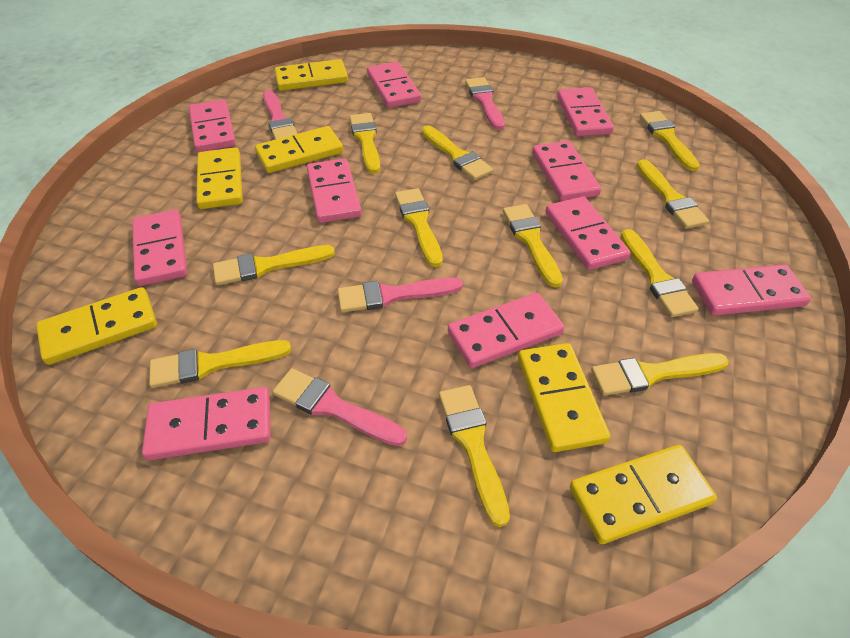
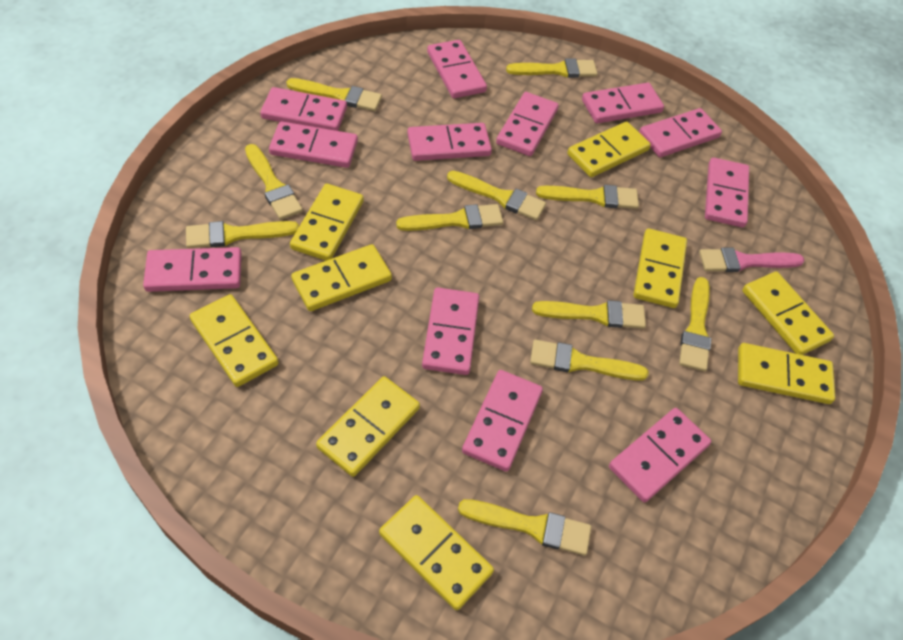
pink brush: 4 -> 1
pink domino: 10 -> 12
yellow domino: 6 -> 9

